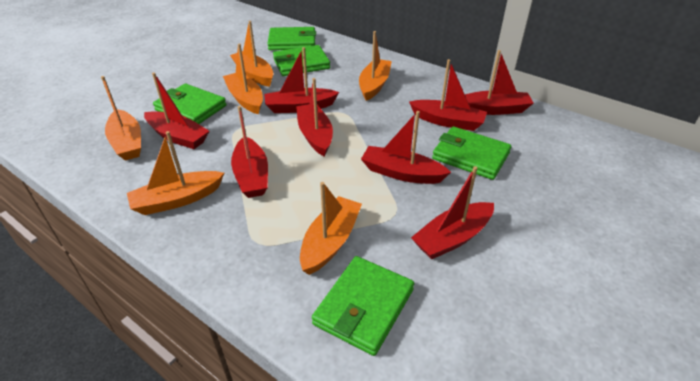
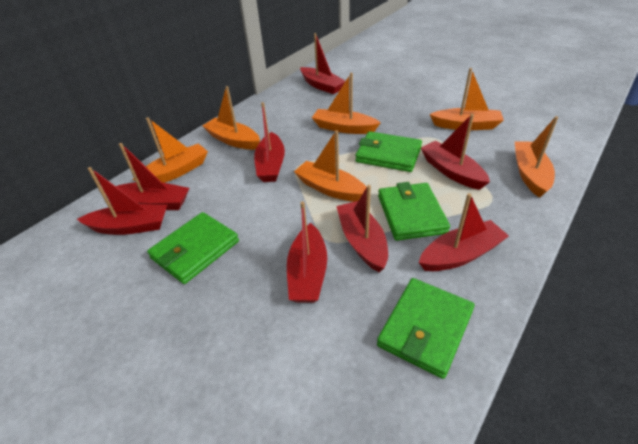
green wallet: 5 -> 4

